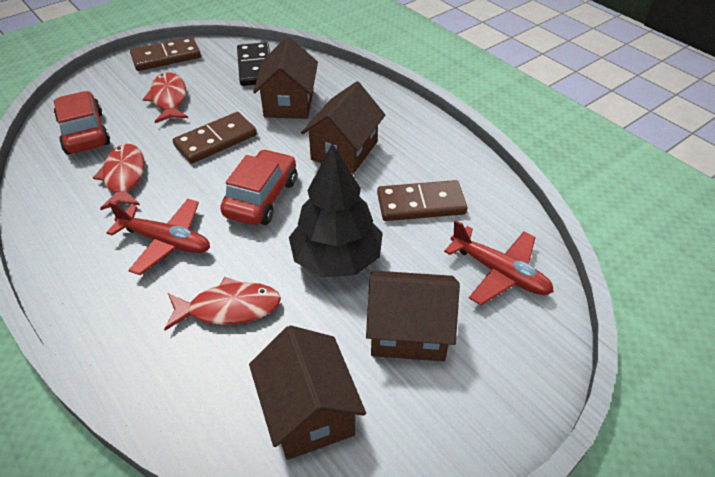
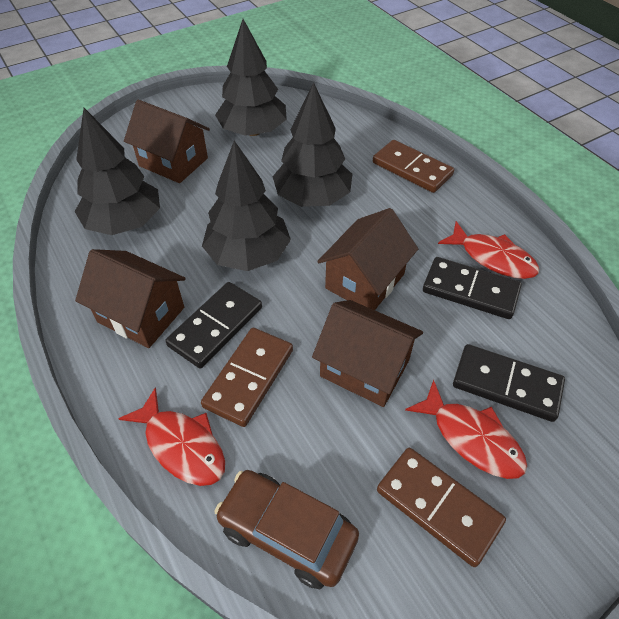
black domino: 1 -> 3
black tree: 1 -> 4
brown car: 0 -> 1
red car: 2 -> 0
red plane: 2 -> 0

